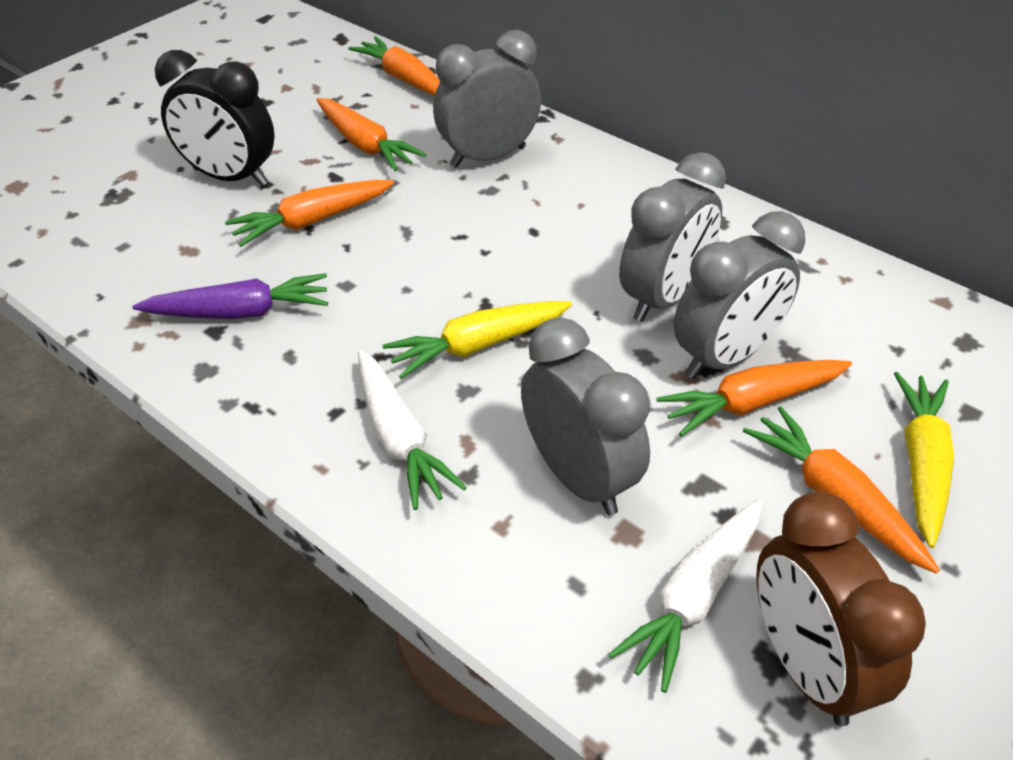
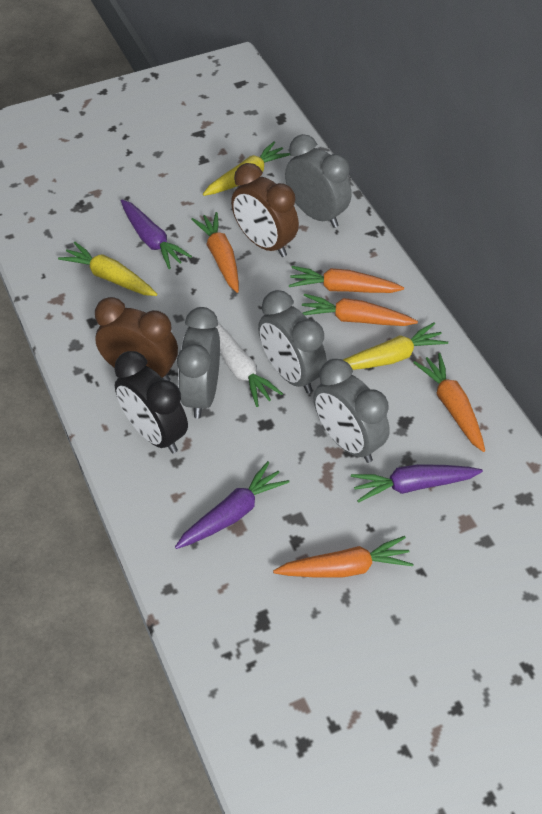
brown clock: 1 -> 2
purple carrot: 1 -> 3
white carrot: 2 -> 1
yellow carrot: 2 -> 3

